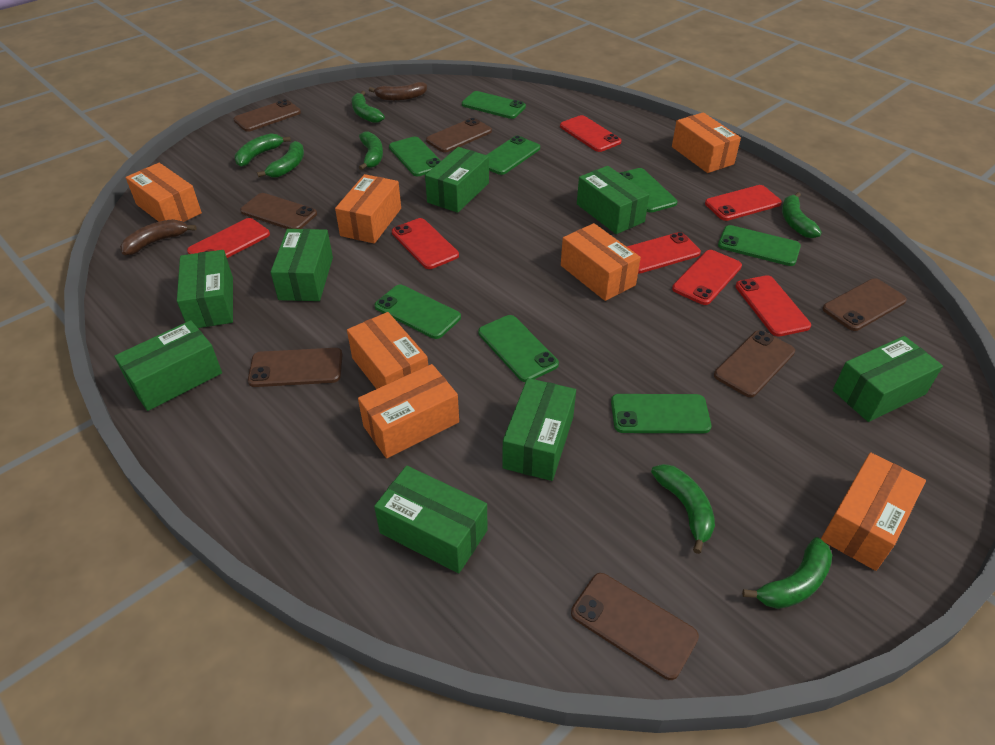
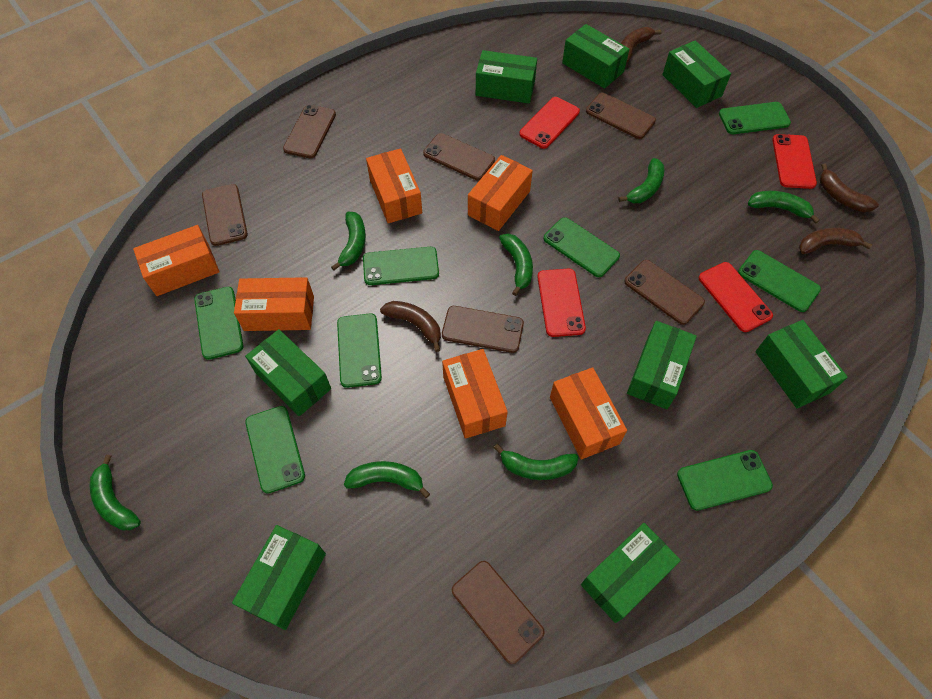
brown banana: 2 -> 4
orange box: 7 -> 6
red phone: 7 -> 4

